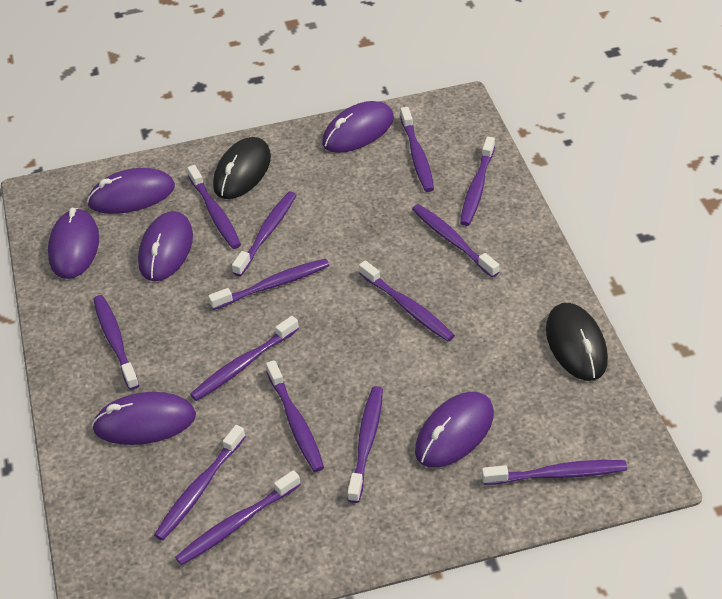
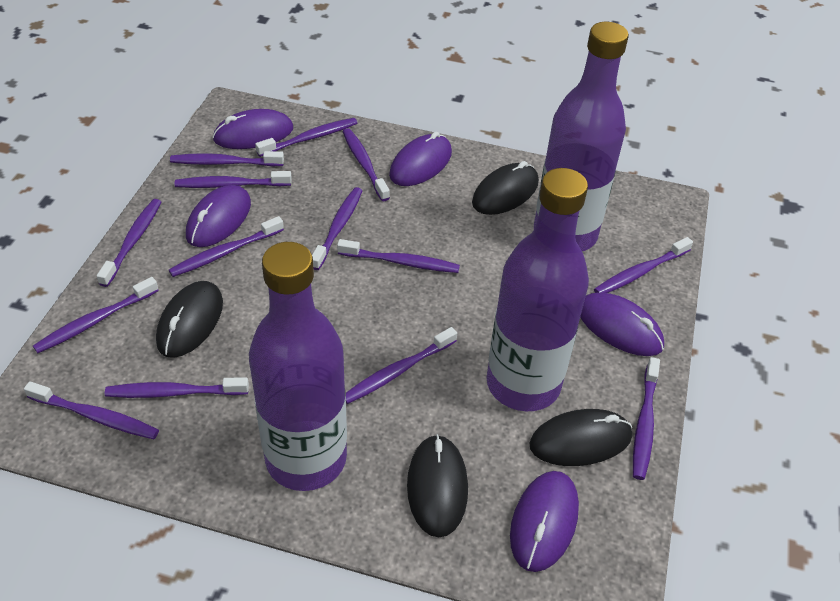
black mouse: 2 -> 4
purple bottle: 0 -> 3
purple mouse: 6 -> 5

